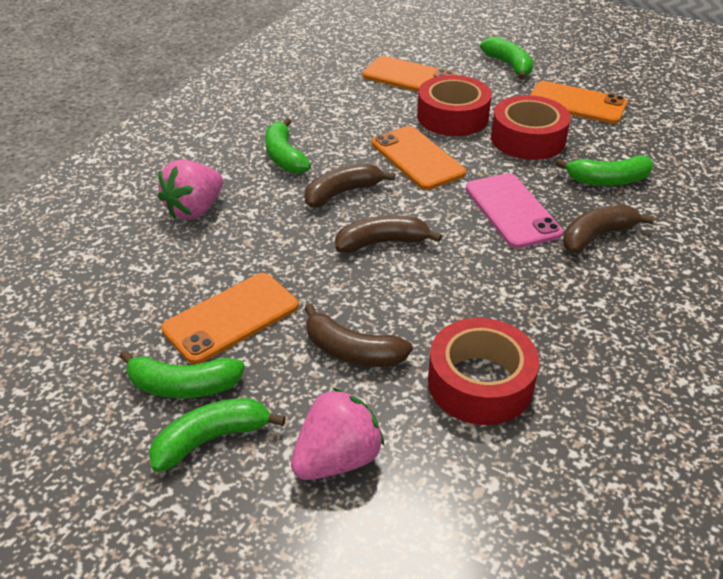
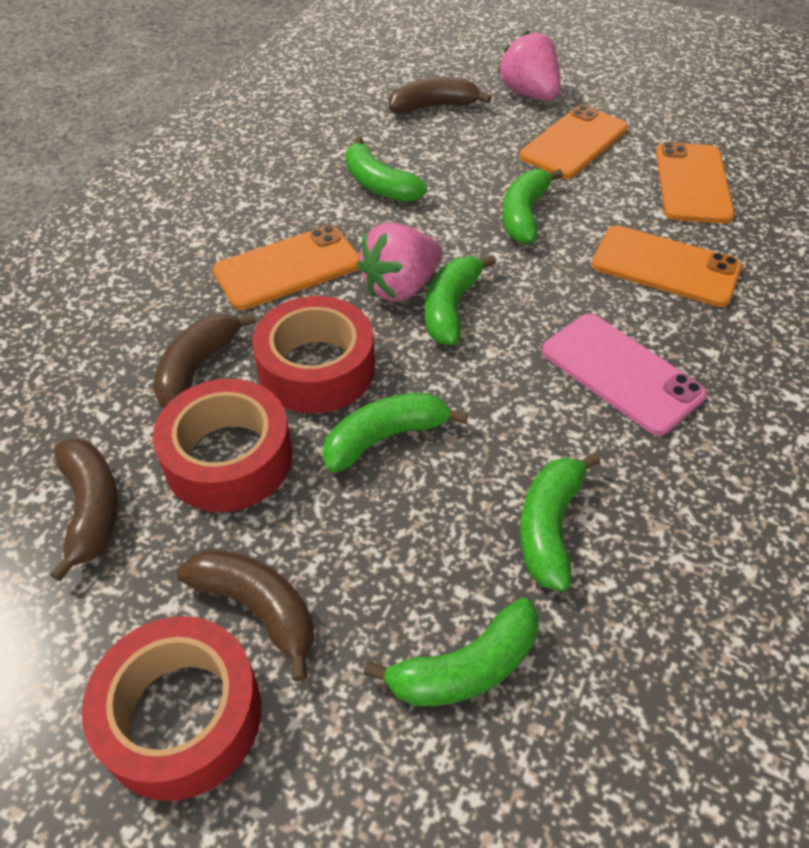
green banana: 5 -> 6

